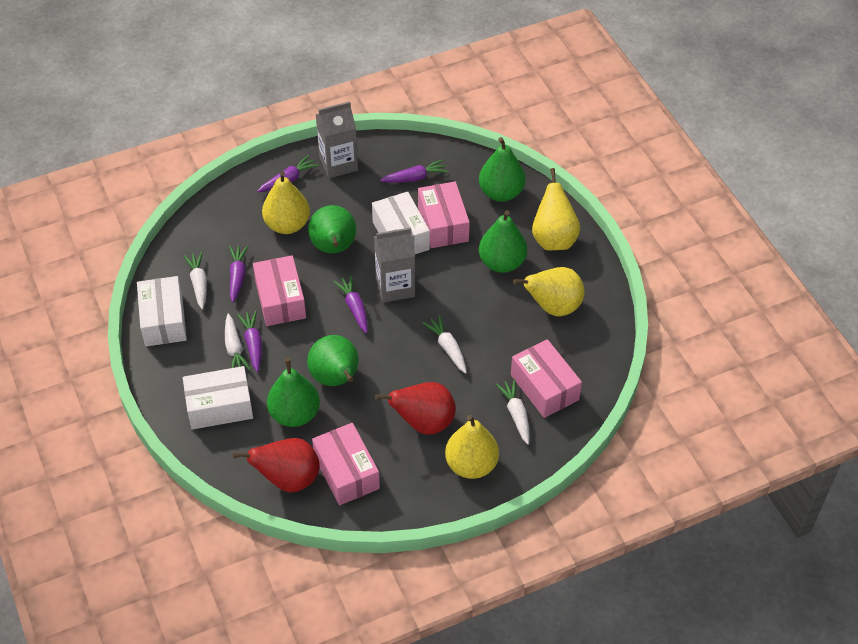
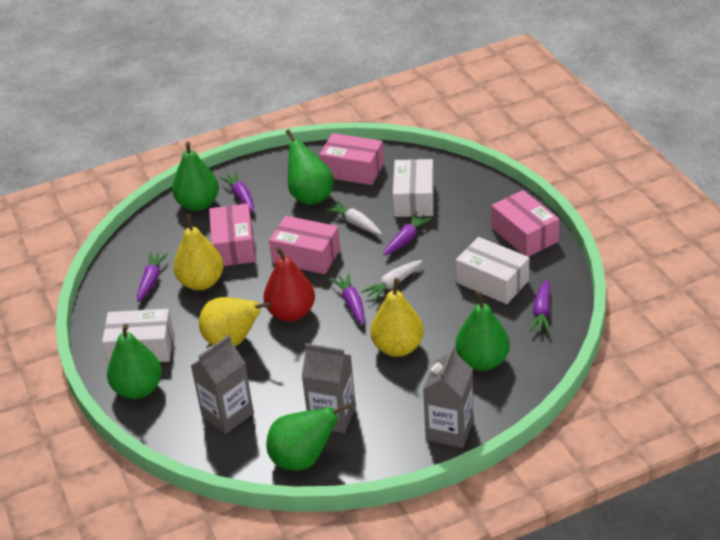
grey carton: 2 -> 3
red pear: 2 -> 1
white carrot: 4 -> 2
yellow pear: 4 -> 3

